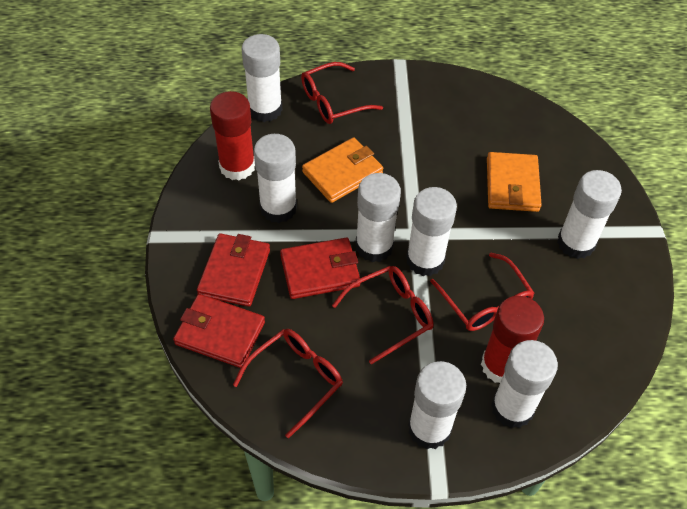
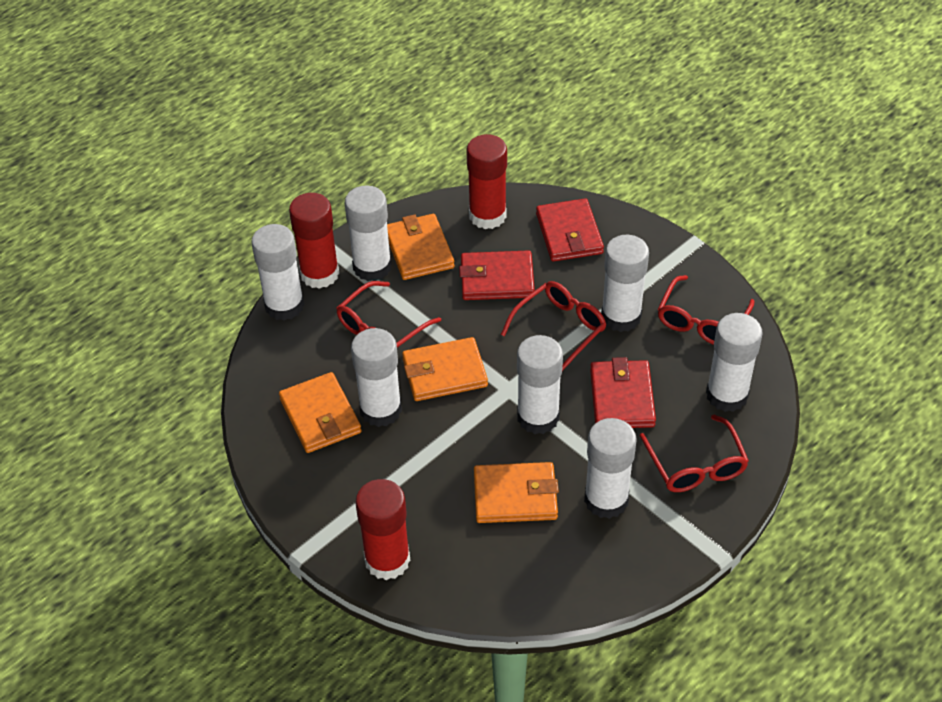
orange wallet: 2 -> 4
red glue stick: 2 -> 3

